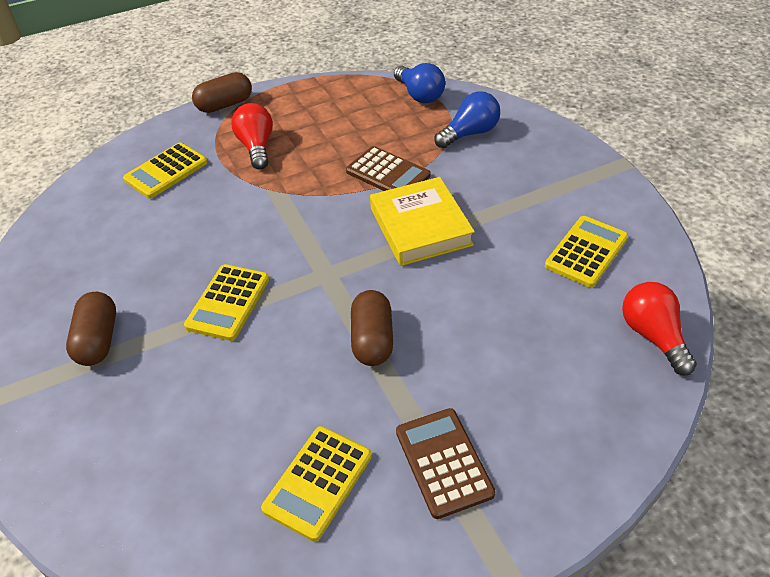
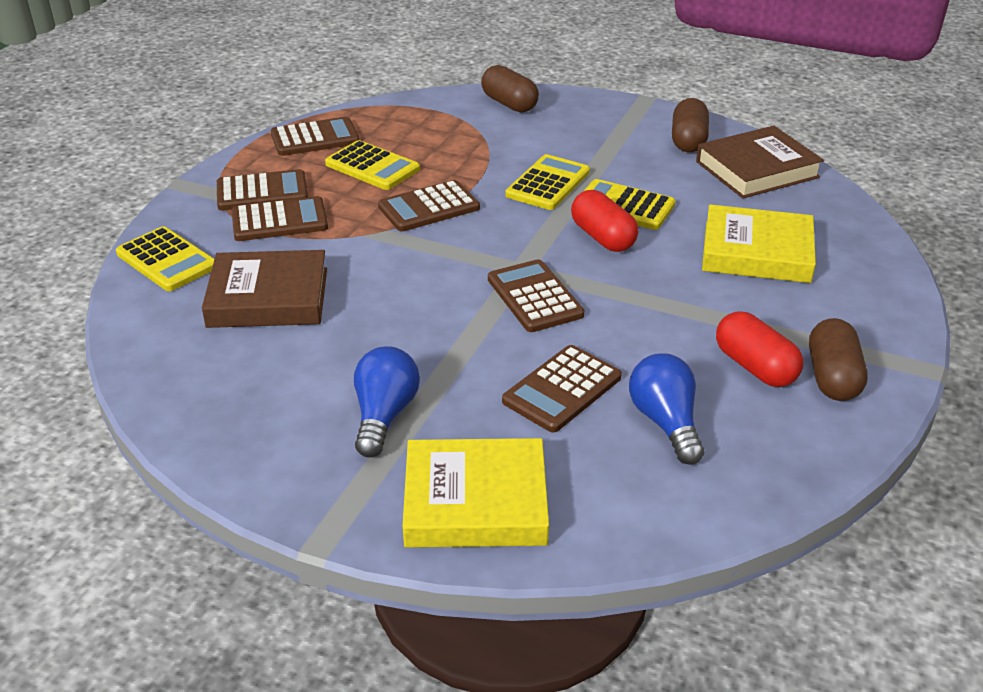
brown book: 0 -> 2
brown calculator: 2 -> 6
red capsule: 0 -> 2
red light bulb: 2 -> 0
yellow book: 1 -> 2

